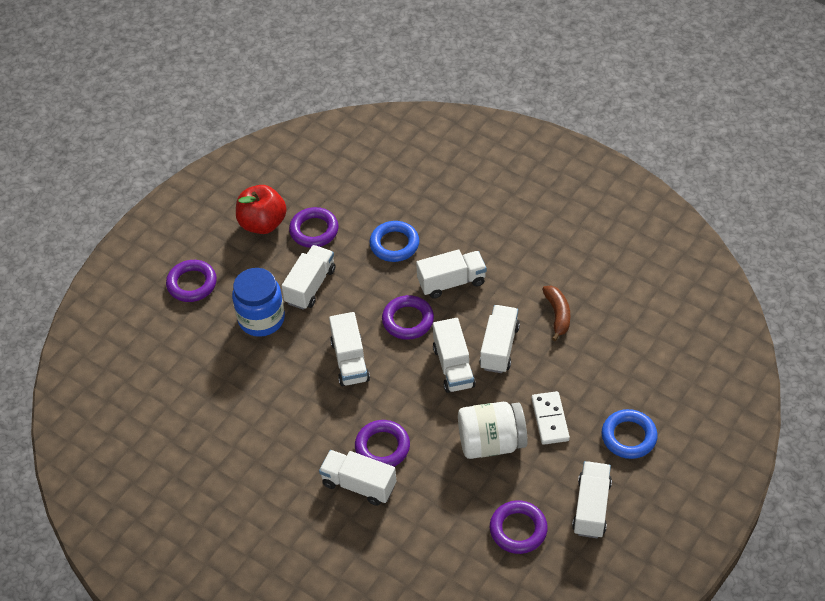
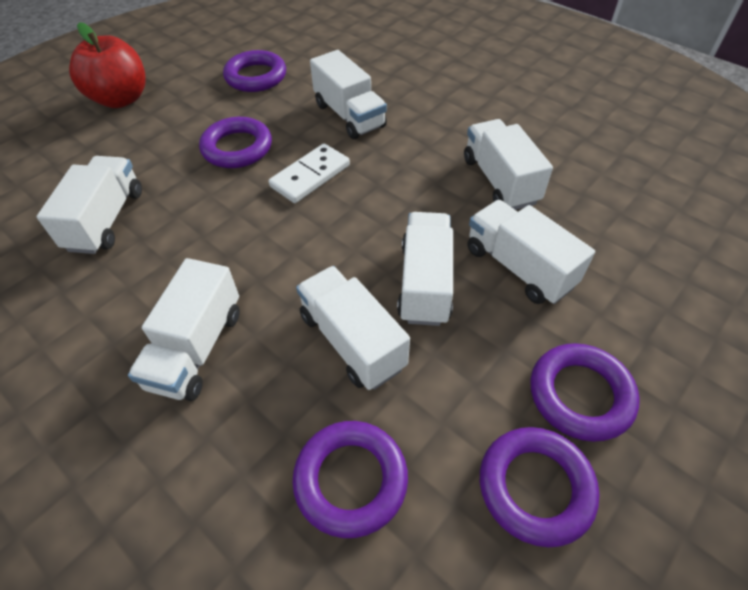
blue jar: 1 -> 0
blue ring: 2 -> 0
brown banana: 1 -> 0
white jar: 1 -> 0

